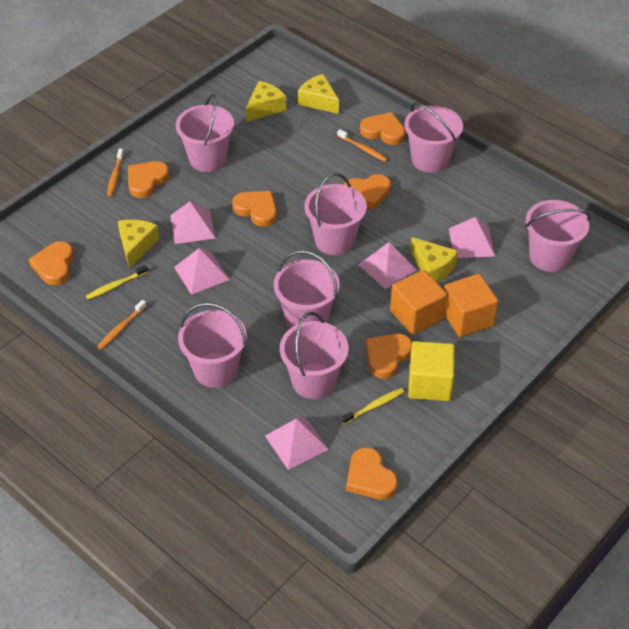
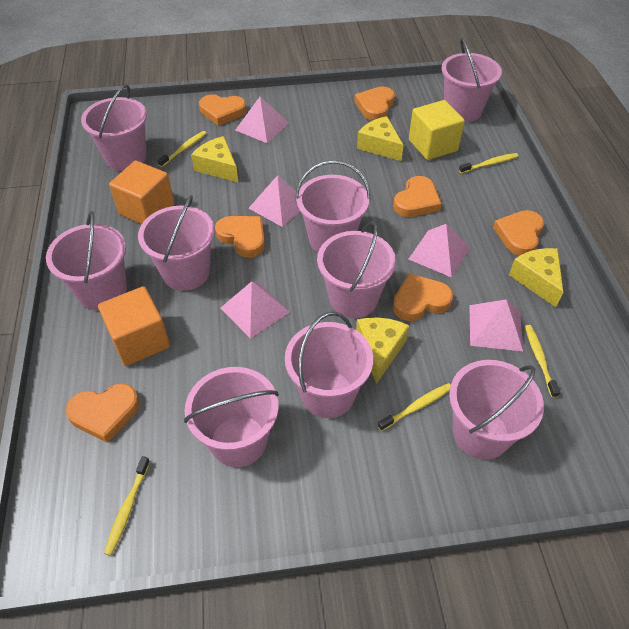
orange toothbrush: 3 -> 0
pink bucket: 7 -> 9
yellow toothbrush: 2 -> 5

